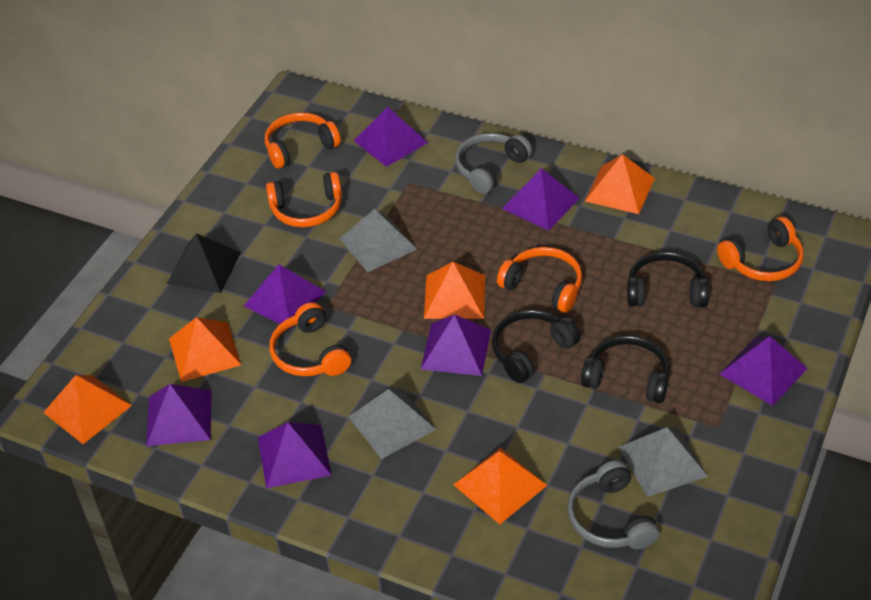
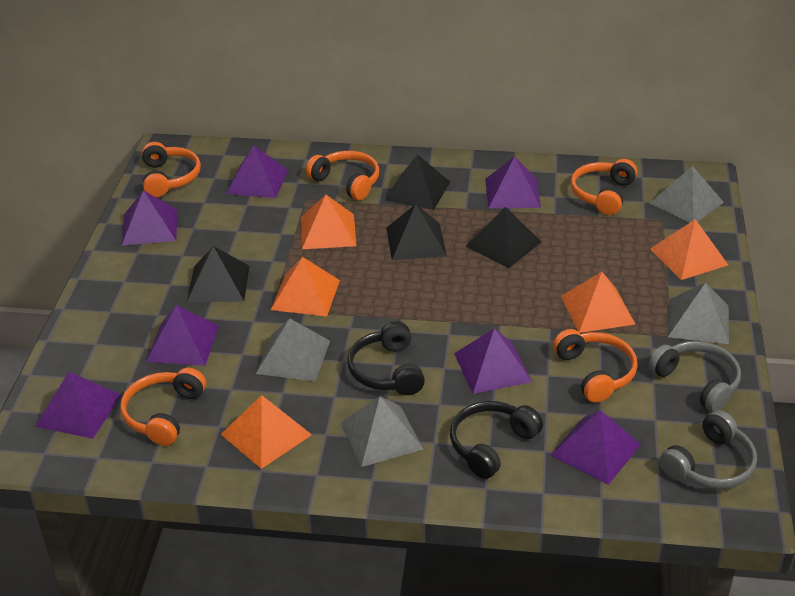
black headphones: 3 -> 2
black pyramid: 1 -> 4
grey pyramid: 3 -> 4

